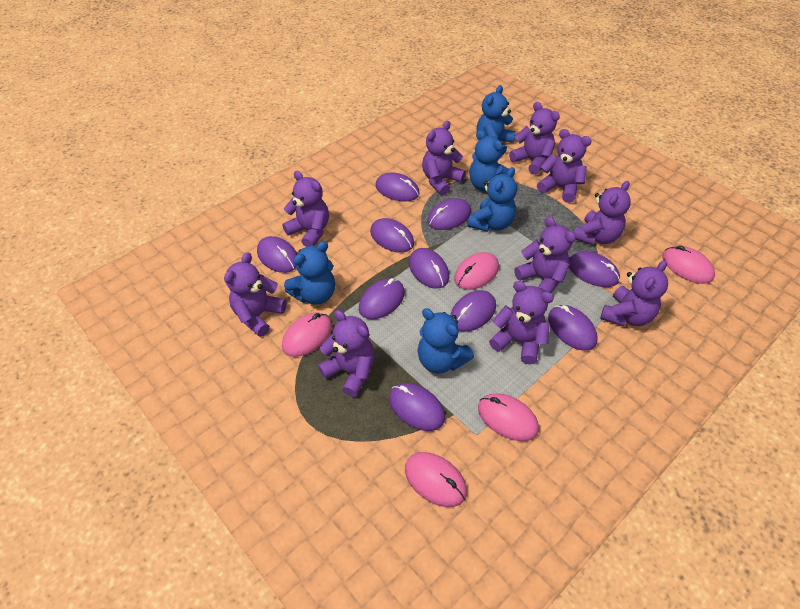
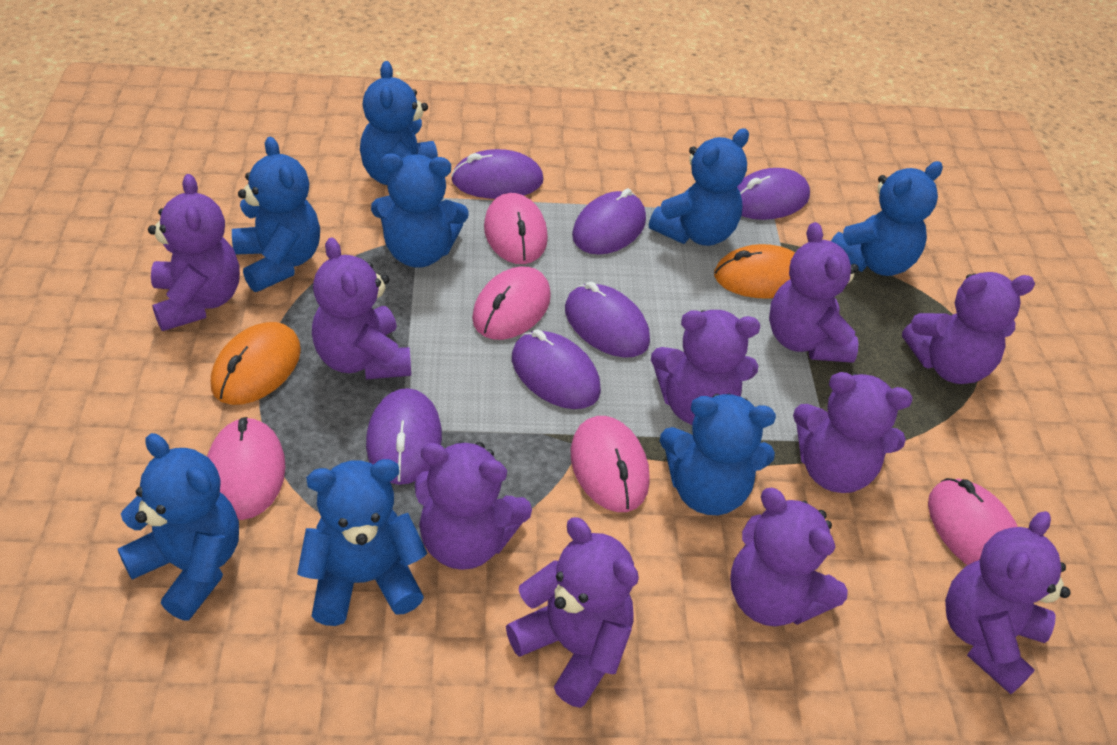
blue teddy bear: 5 -> 8
orange mouse: 0 -> 2
purple mouse: 10 -> 6

